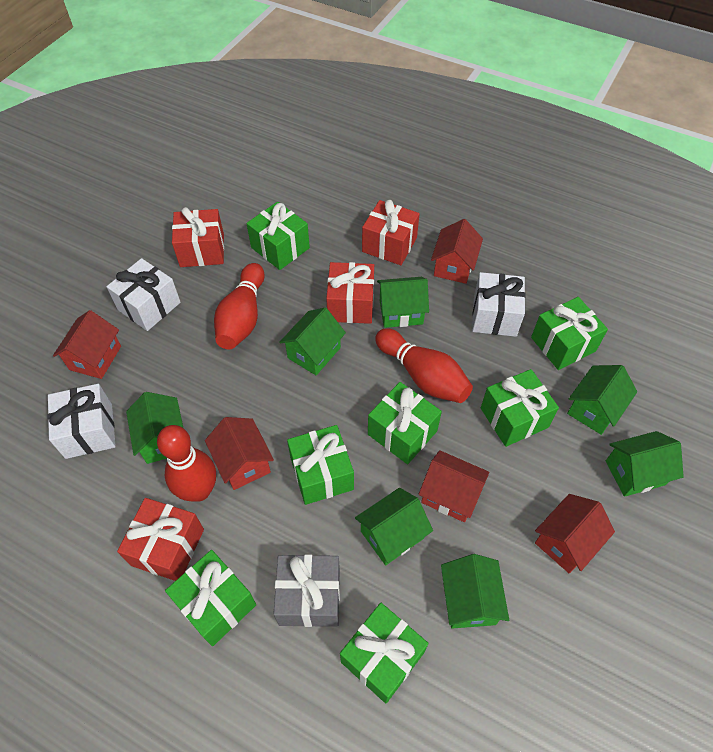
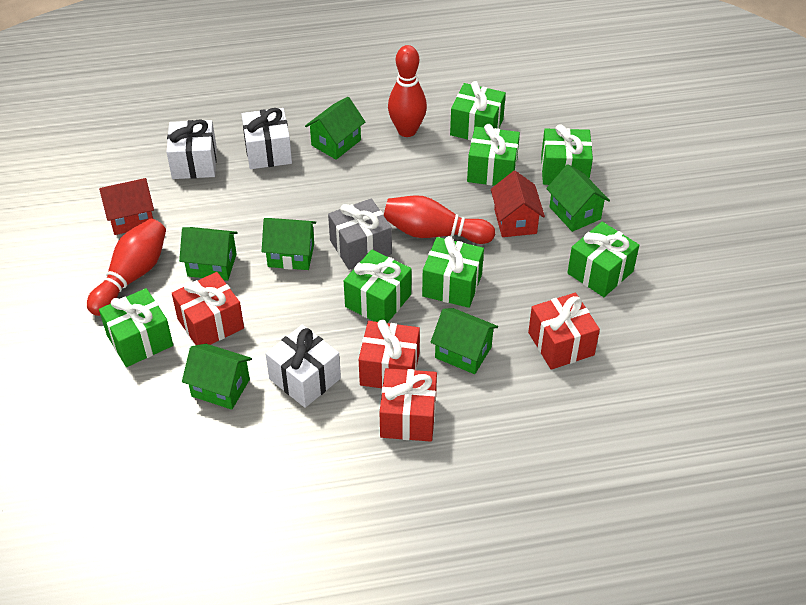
green house: 7 -> 6
red house: 5 -> 2

